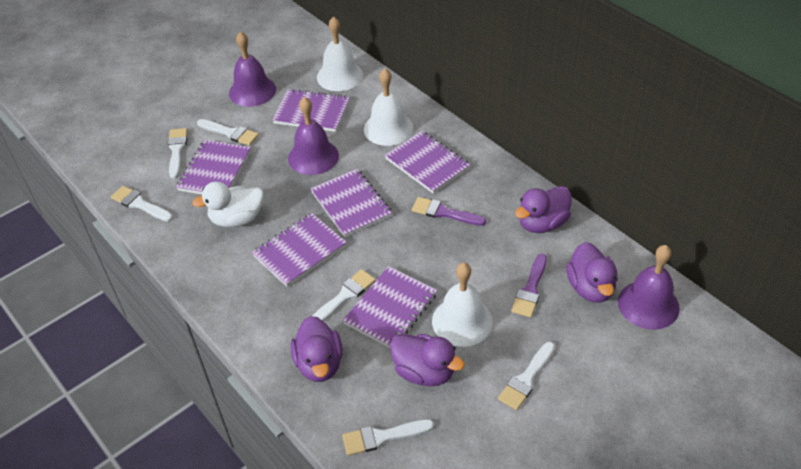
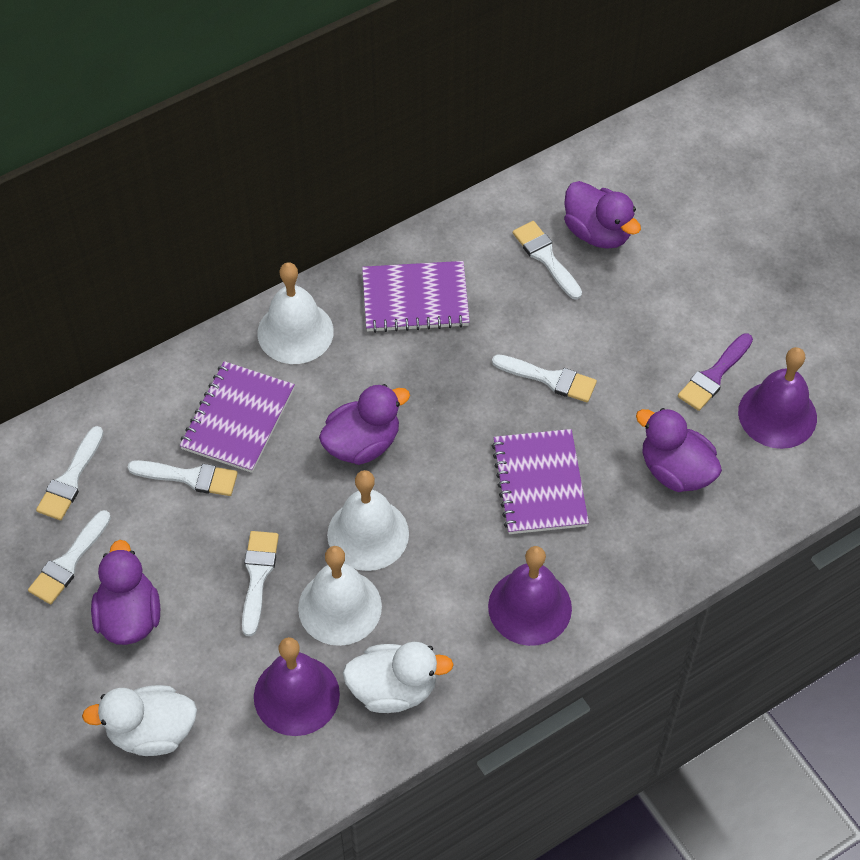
purple brush: 2 -> 1
purple notebook: 6 -> 3
white duck: 1 -> 2

